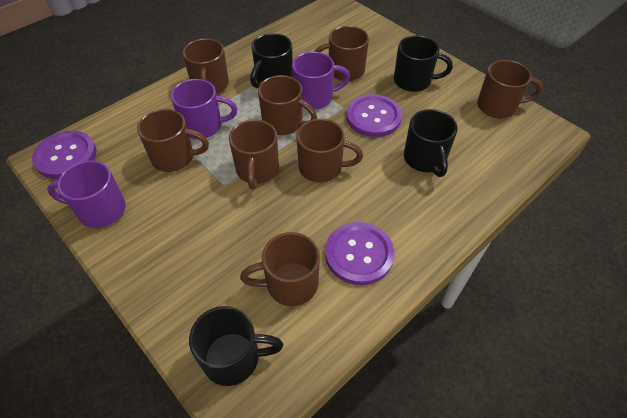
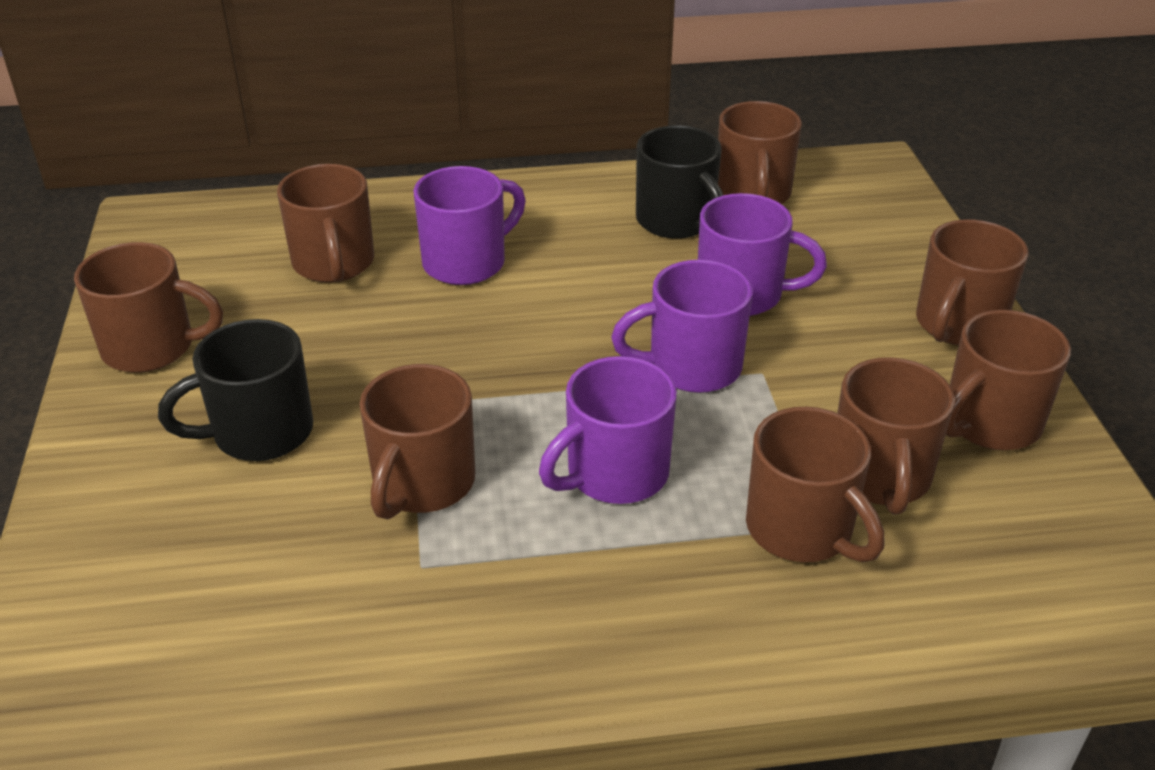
black mug: 4 -> 2
purple button: 3 -> 0
purple mug: 3 -> 4

